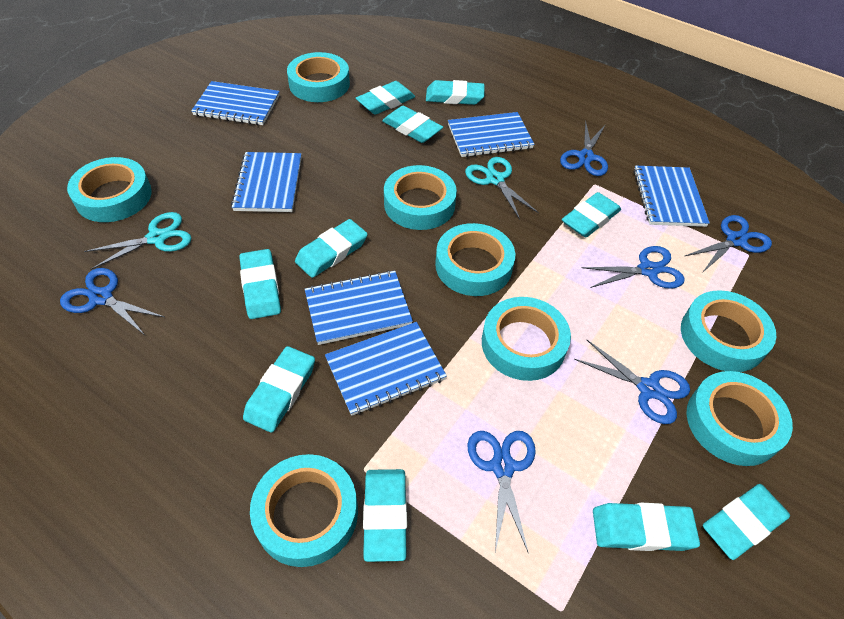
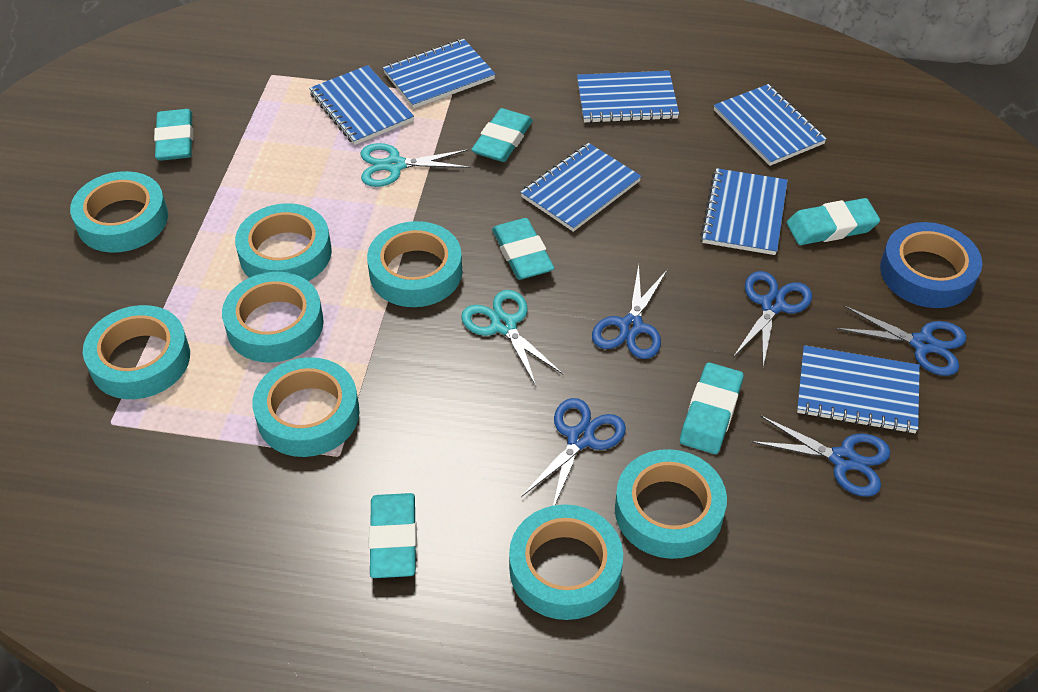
blue notebook: 6 -> 7
blue scissors: 6 -> 5
blue tape: 0 -> 1
turquoise eraser: 10 -> 6

